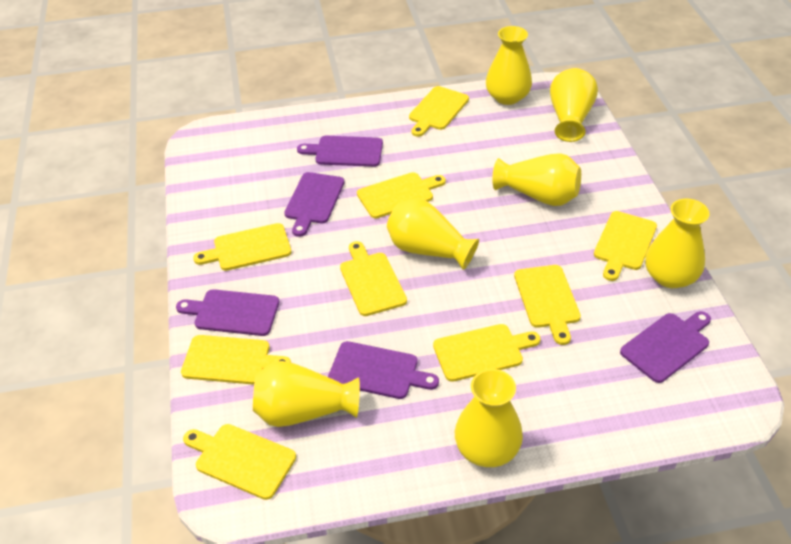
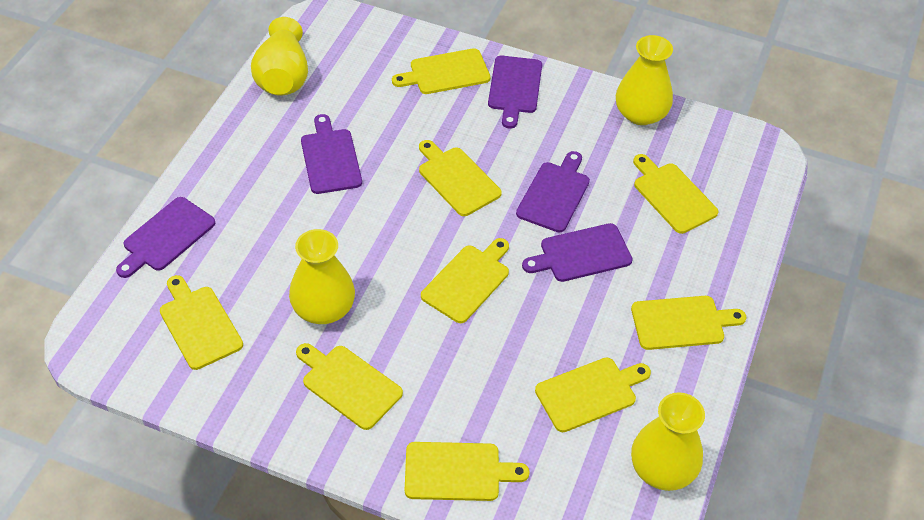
yellow vase: 7 -> 4

